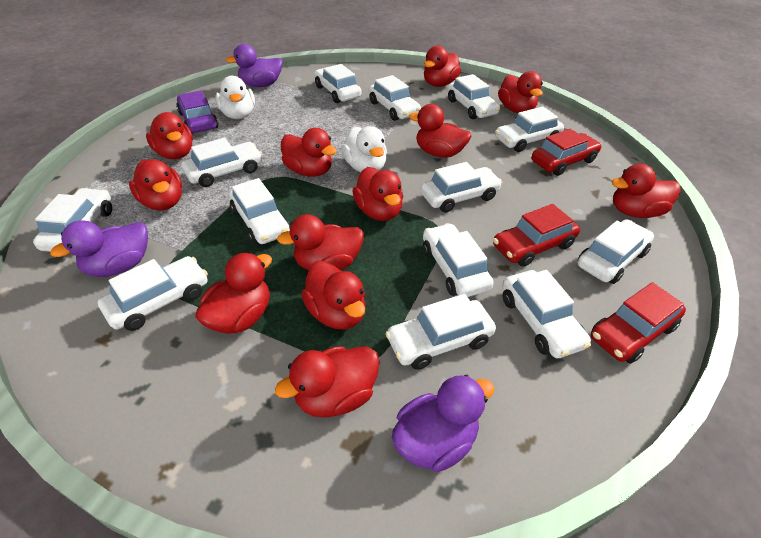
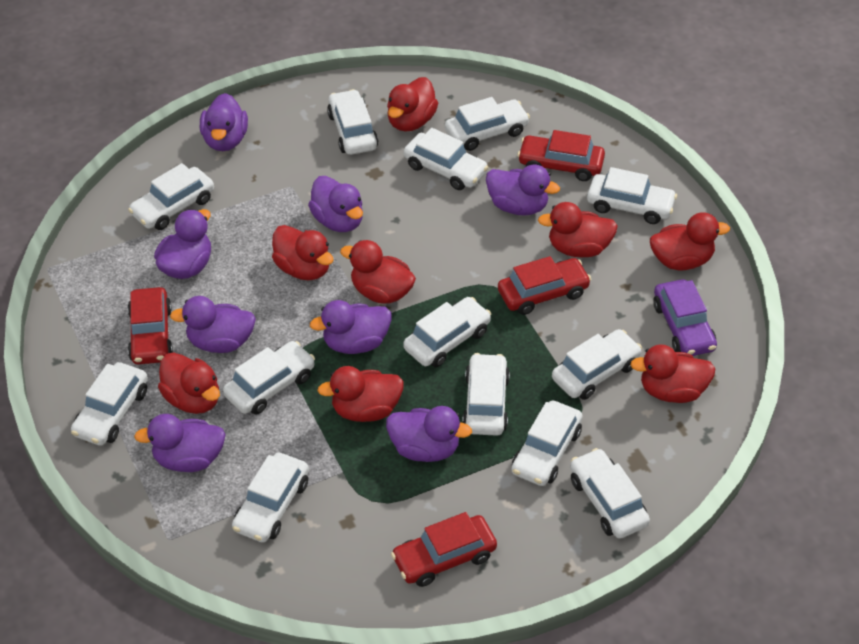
purple duck: 3 -> 8
red car: 3 -> 4
red duck: 12 -> 8
white duck: 2 -> 0

